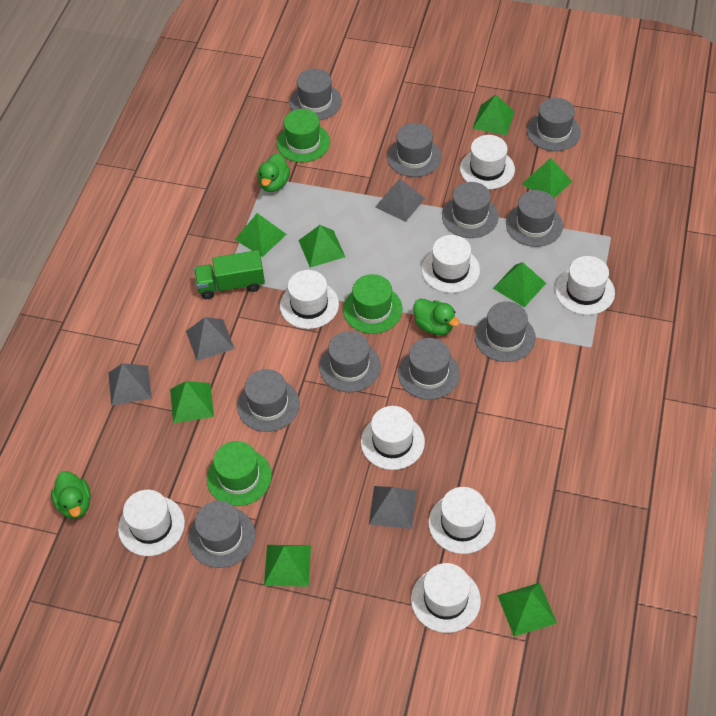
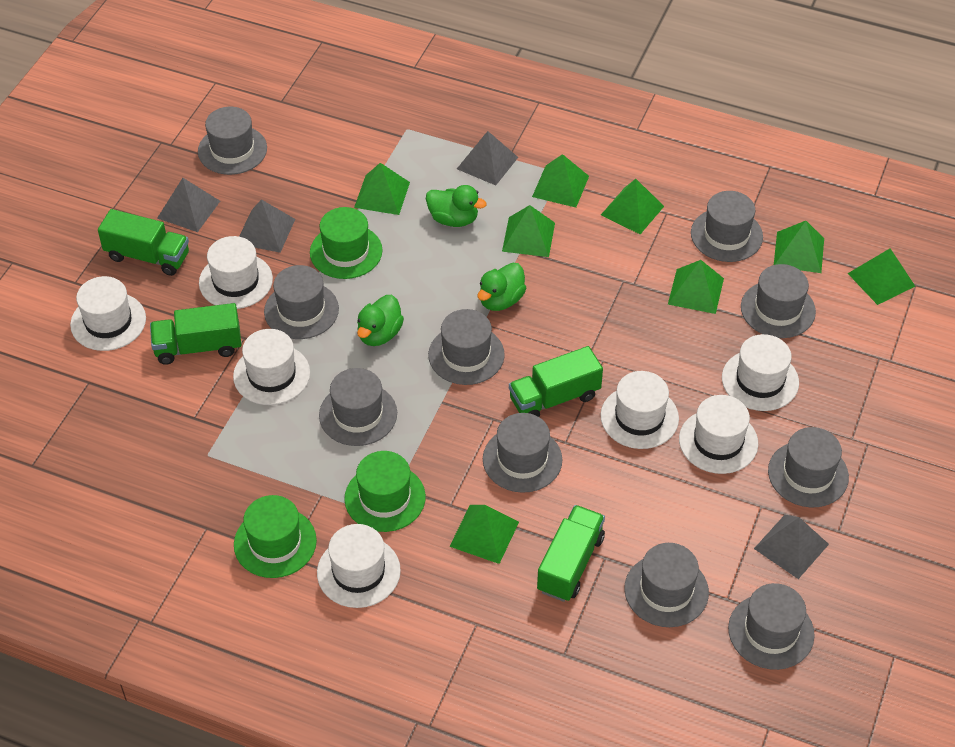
green truck: 1 -> 4
white hat: 8 -> 7

